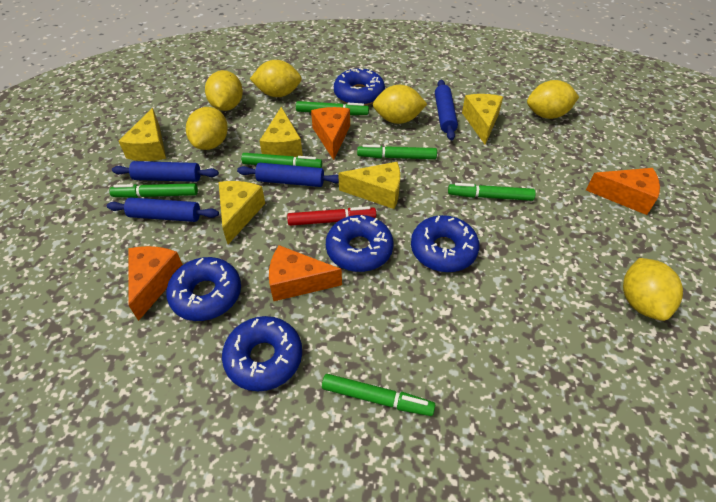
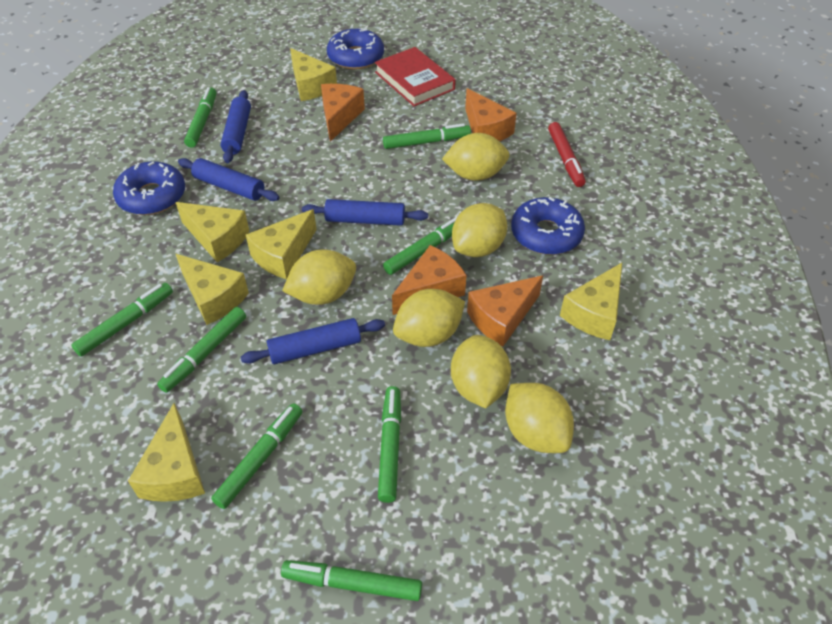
blue donut: 5 -> 3
green marker: 6 -> 8
red book: 0 -> 1
yellow cheese: 5 -> 6

